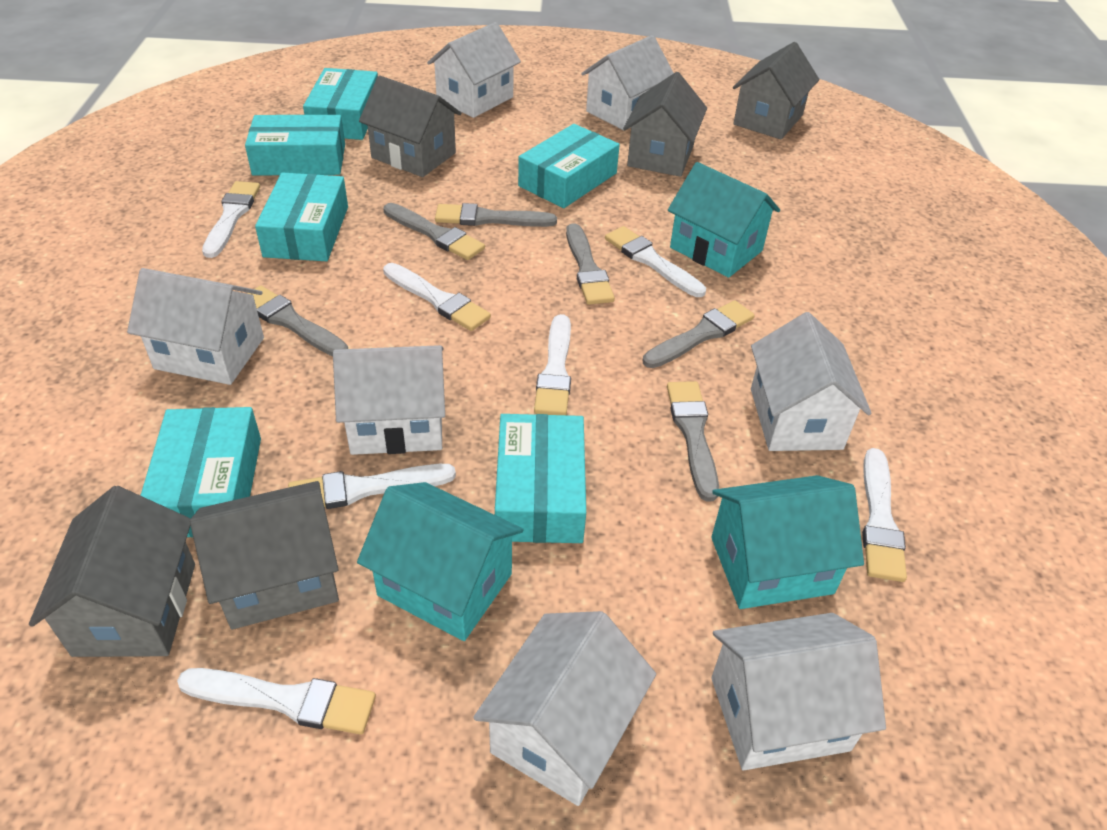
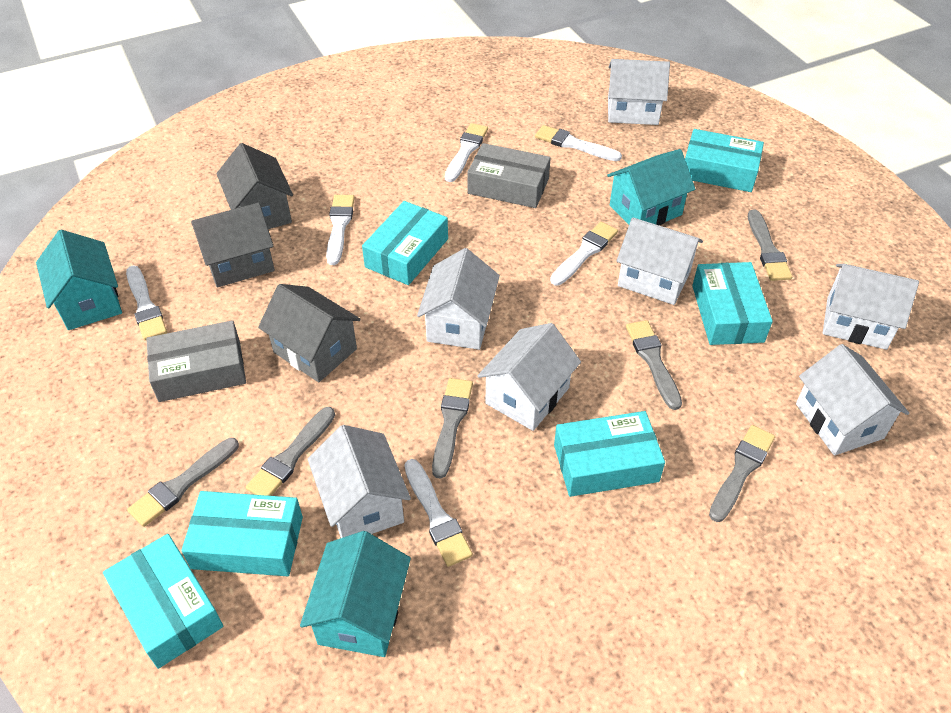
grey box: 0 -> 2
grey house: 5 -> 3
white brush: 7 -> 6

